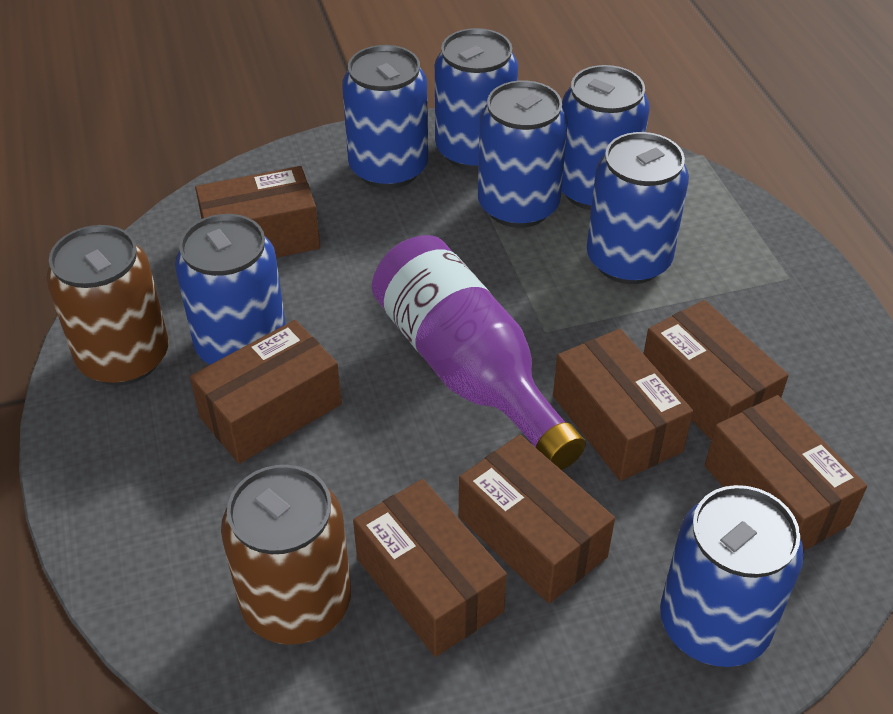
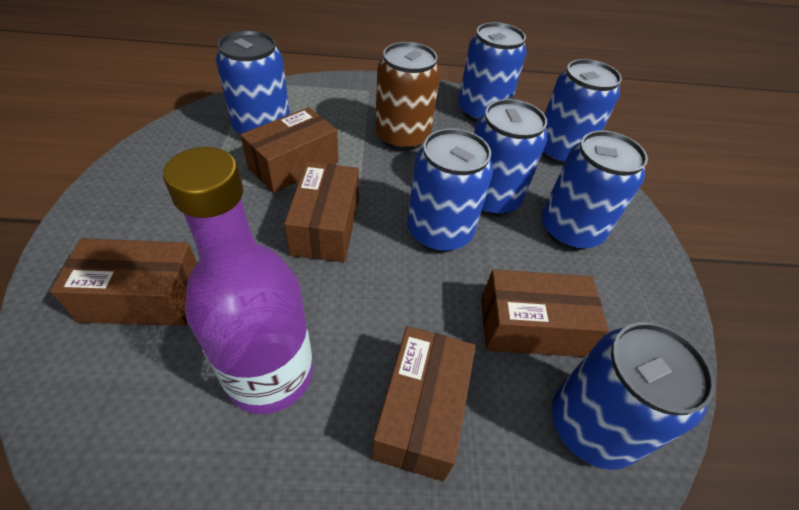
brown box: 7 -> 5
brown can: 2 -> 1

